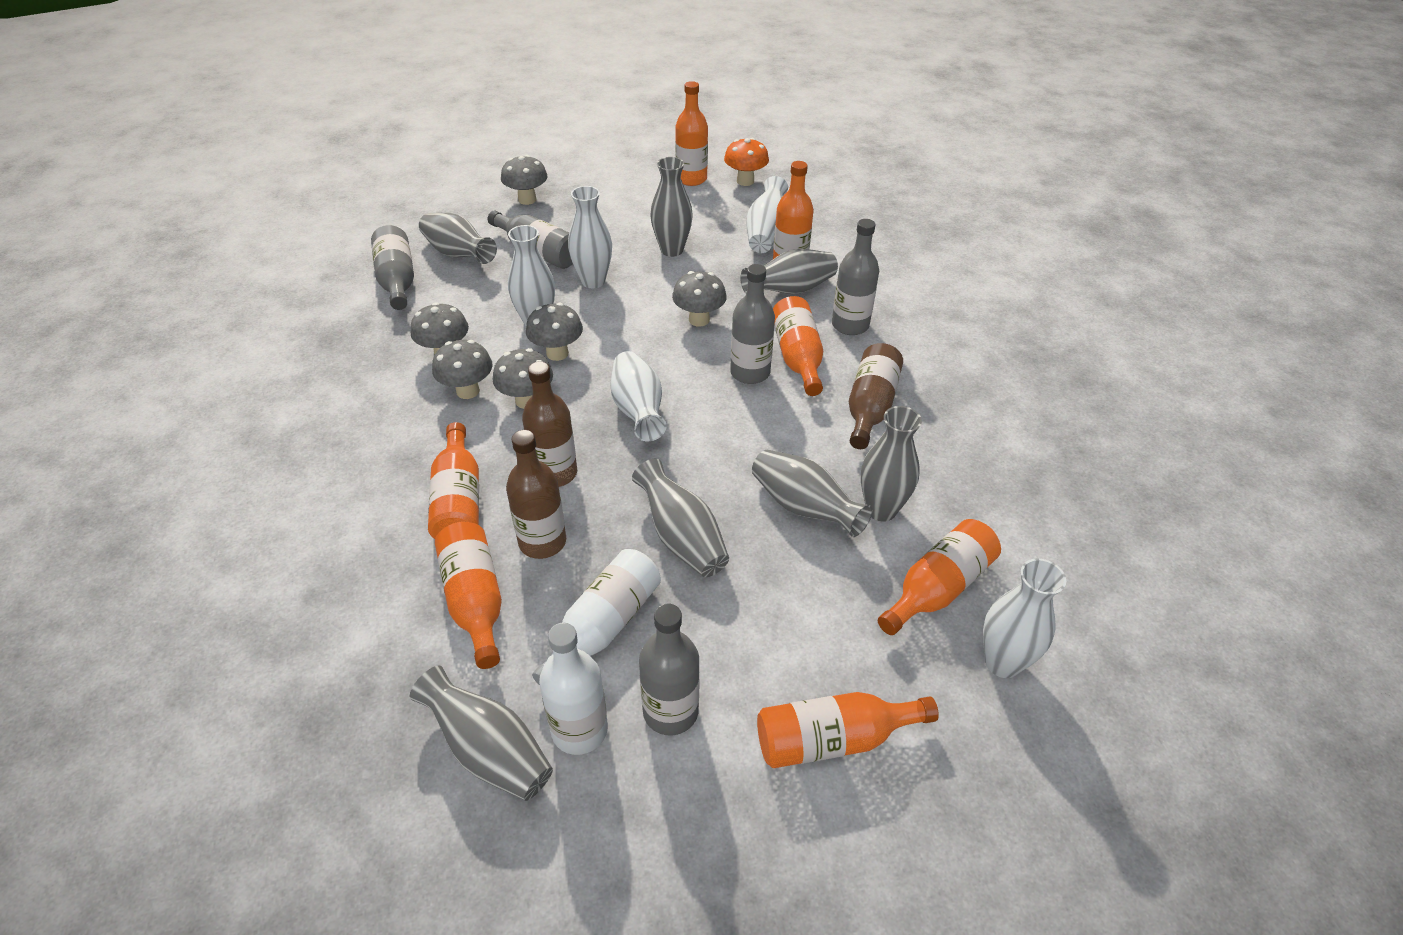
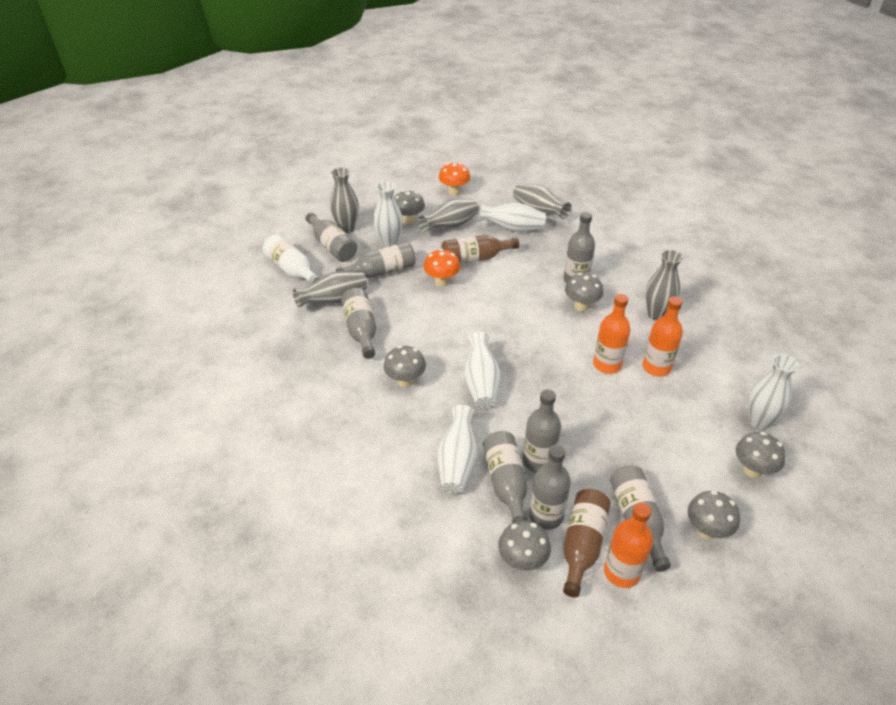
brown bottle: 3 -> 2
grey bottle: 5 -> 8
grey vase: 7 -> 5
orange bottle: 7 -> 3
orange mushroom: 1 -> 2
white bottle: 2 -> 1

